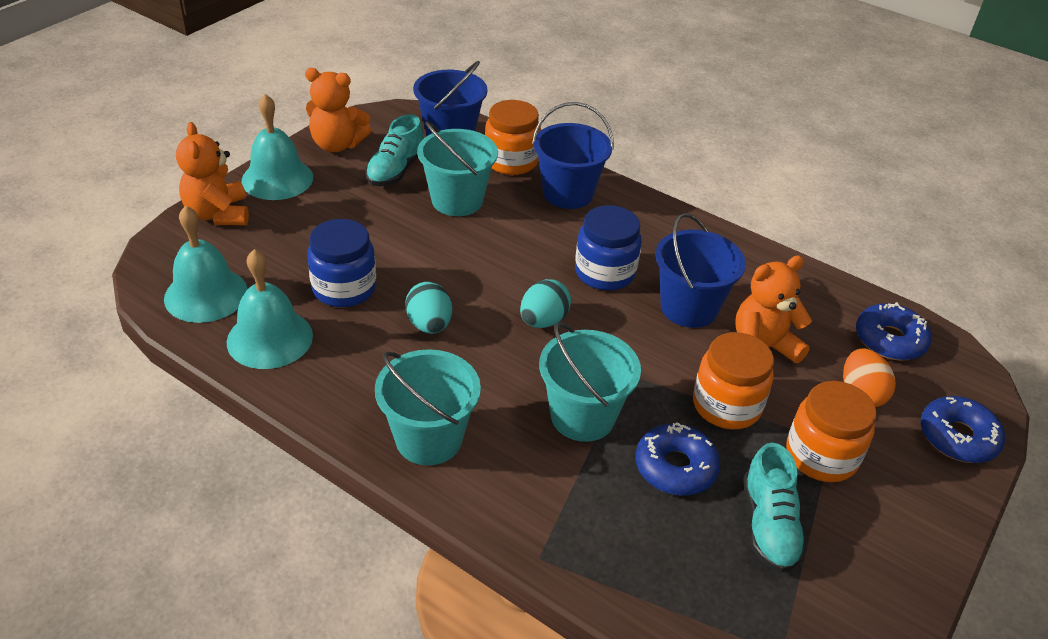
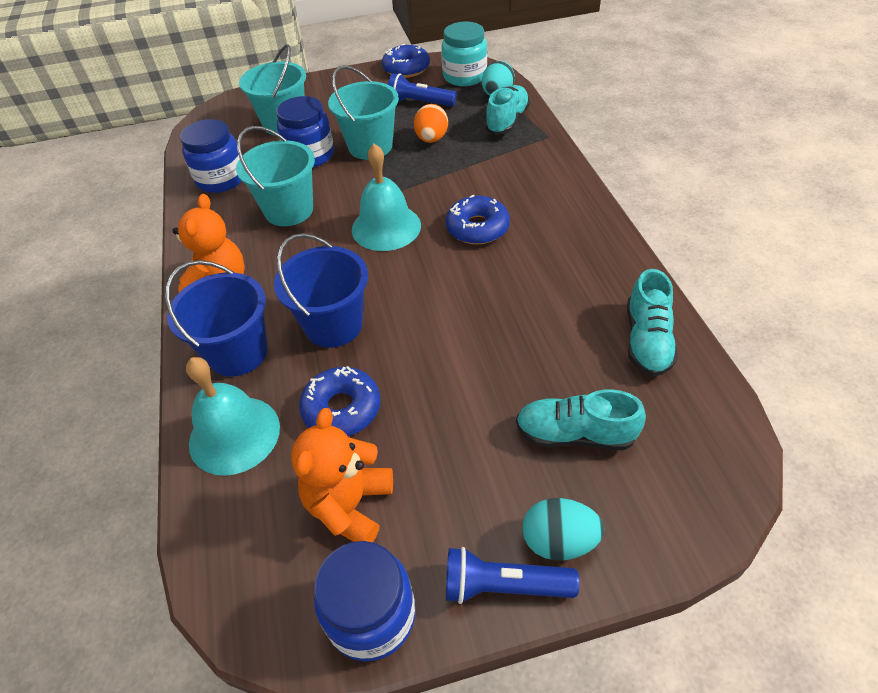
blue bucket: 3 -> 2
blue flashlight: 0 -> 2
blue jar: 2 -> 3
orange jar: 3 -> 0
orange teddy bear: 3 -> 2
turquoise bell: 3 -> 2
turquoise jar: 0 -> 1
turquoise shoe: 2 -> 3

